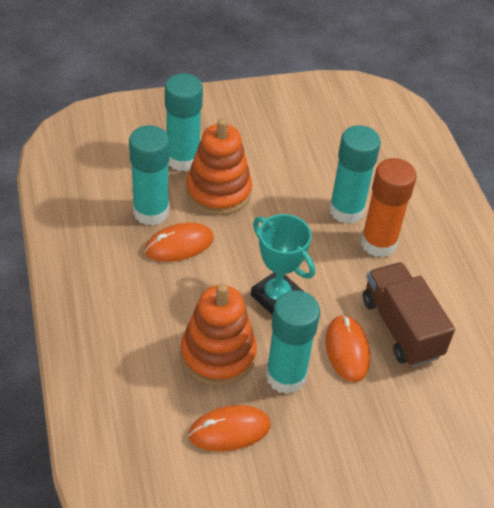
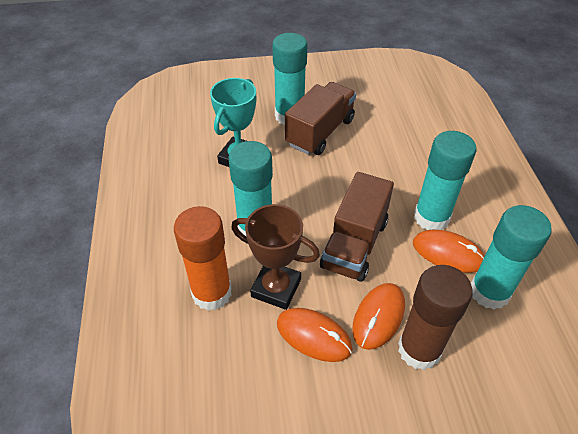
brown glue stick: 0 -> 1
brown trophy: 0 -> 1
brown truck: 1 -> 2
orange stacking toy: 2 -> 0

